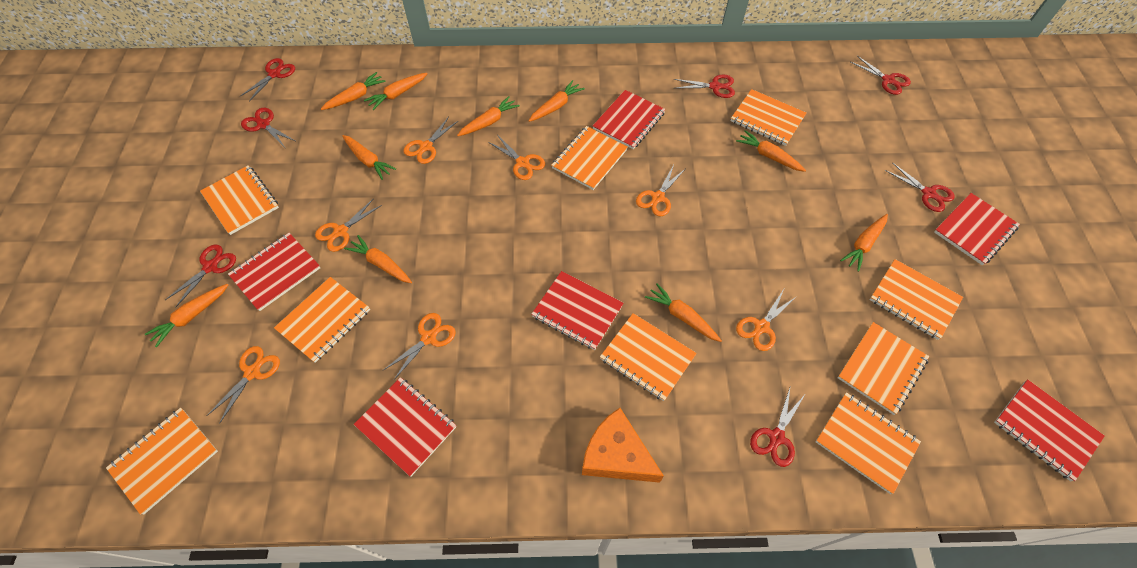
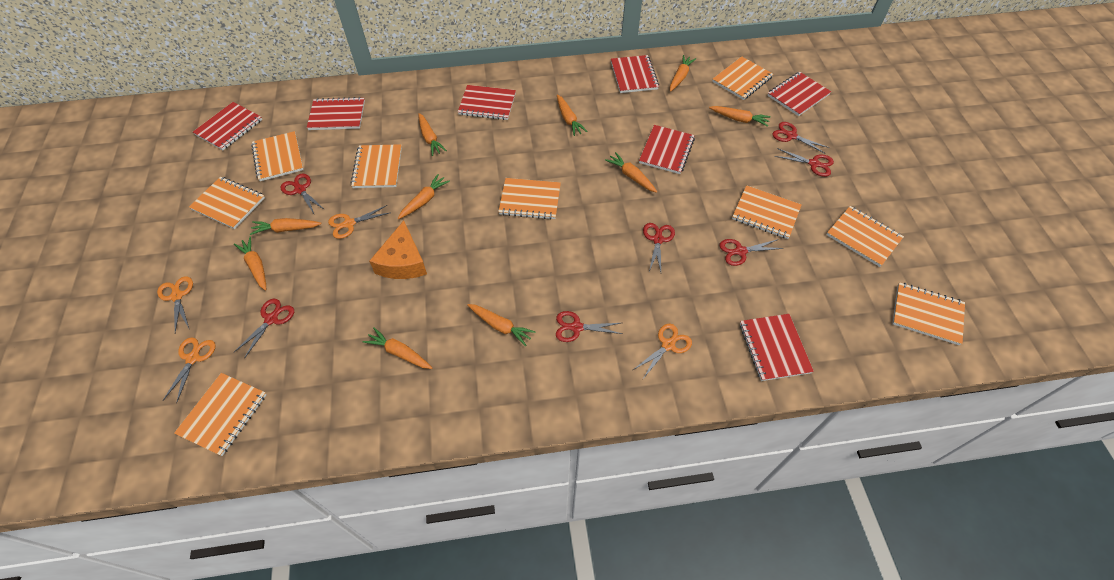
orange scissors: 7 -> 4
red notebook: 6 -> 7

